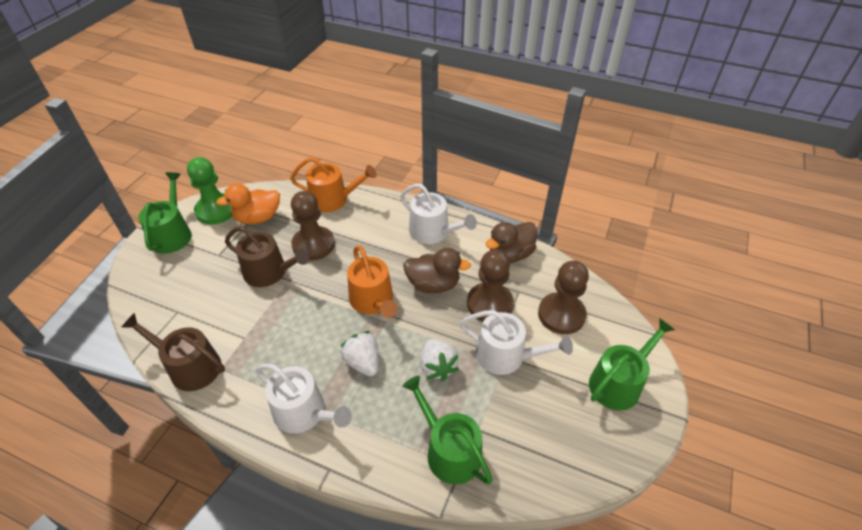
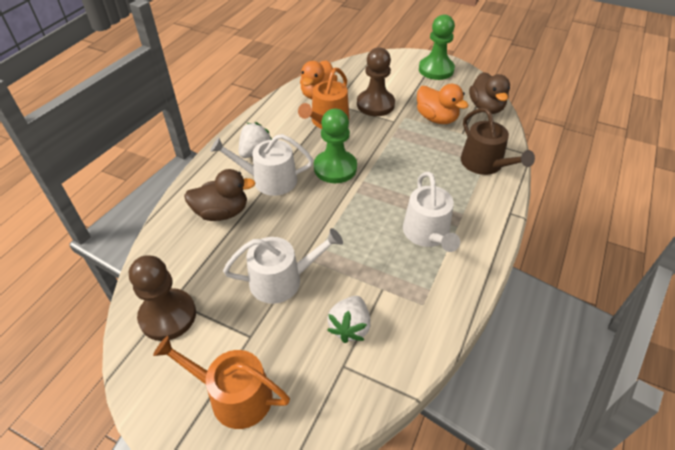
brown pawn: 3 -> 2
brown watering can: 2 -> 1
green pawn: 1 -> 2
green watering can: 3 -> 0
orange duck: 1 -> 2

